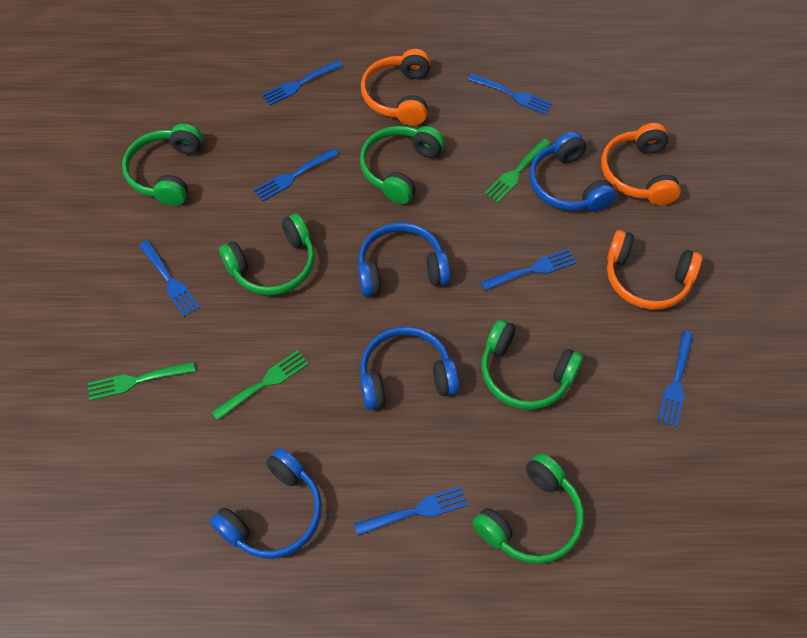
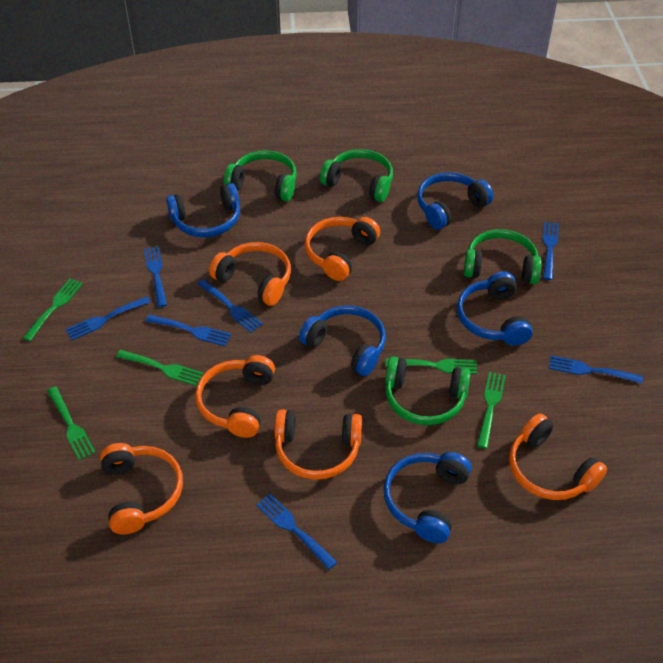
blue headphones: 4 -> 5
green fork: 3 -> 5
green headphones: 5 -> 4
orange headphones: 3 -> 6

